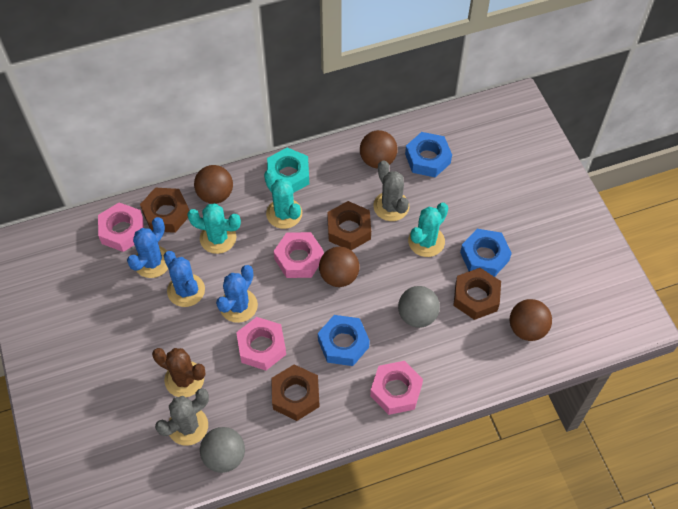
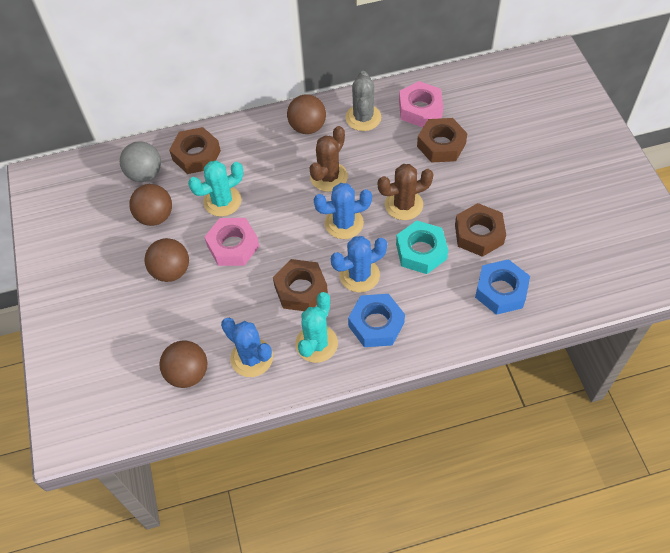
blue nut: 3 -> 2
brown cactus: 1 -> 2
grey ball: 2 -> 1
grey cactus: 2 -> 1
pink nut: 4 -> 2
turquoise cactus: 3 -> 2

